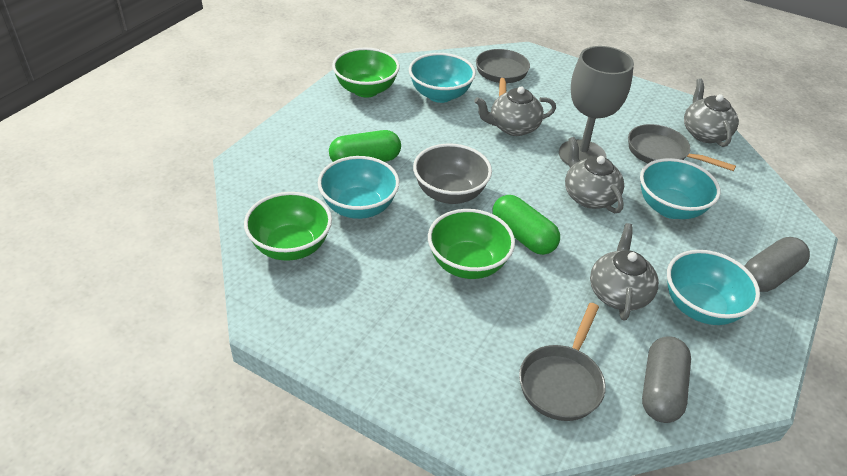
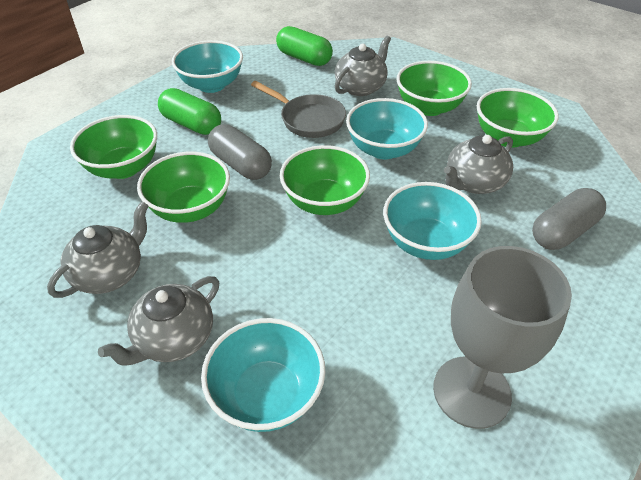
green bowl: 3 -> 5
grey bowl: 1 -> 0
grey pan: 3 -> 1

